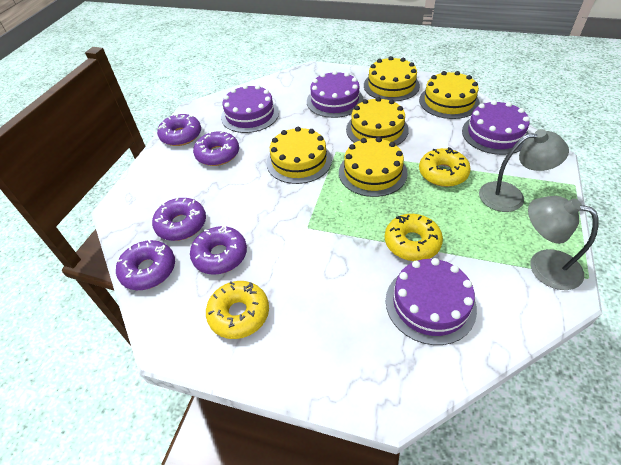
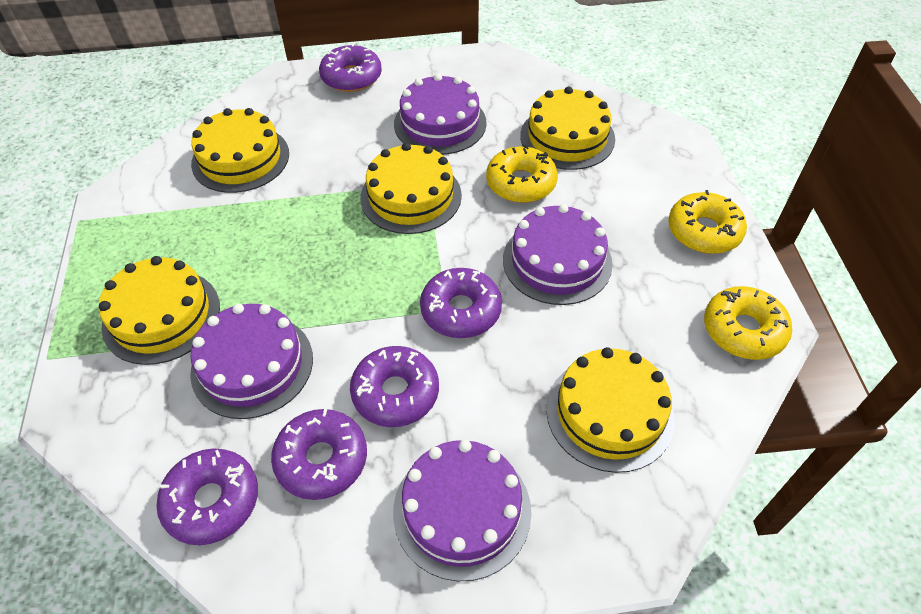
grey lamp: 2 -> 0

